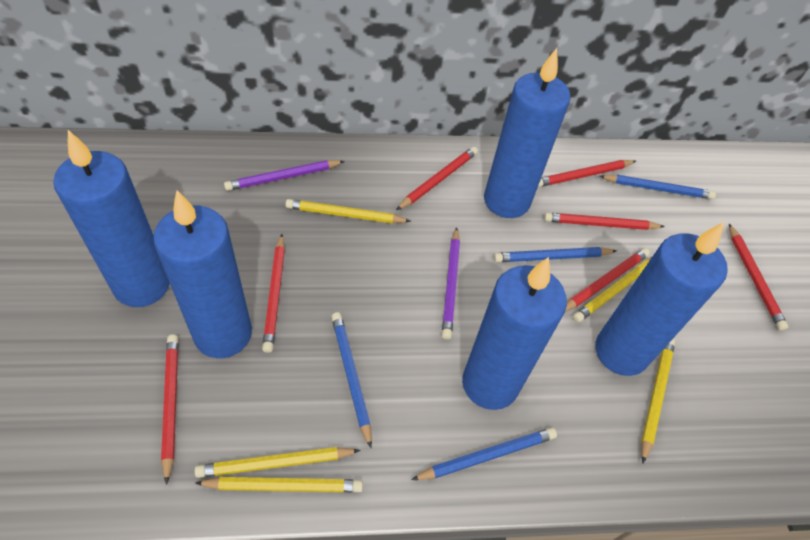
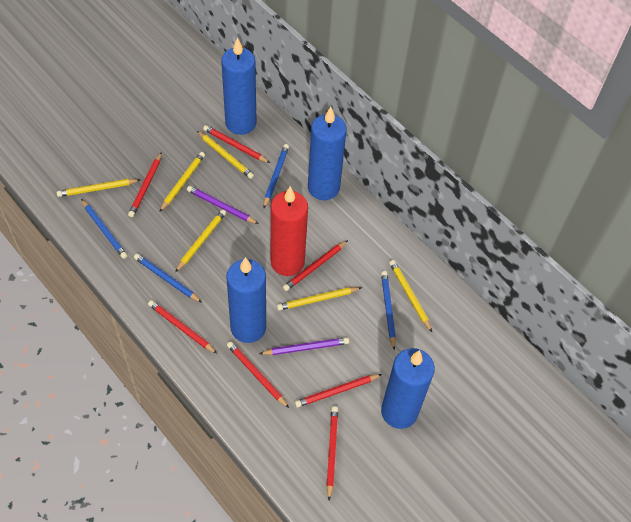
blue candle: 5 -> 4
red candle: 0 -> 1
yellow pencil: 5 -> 6

